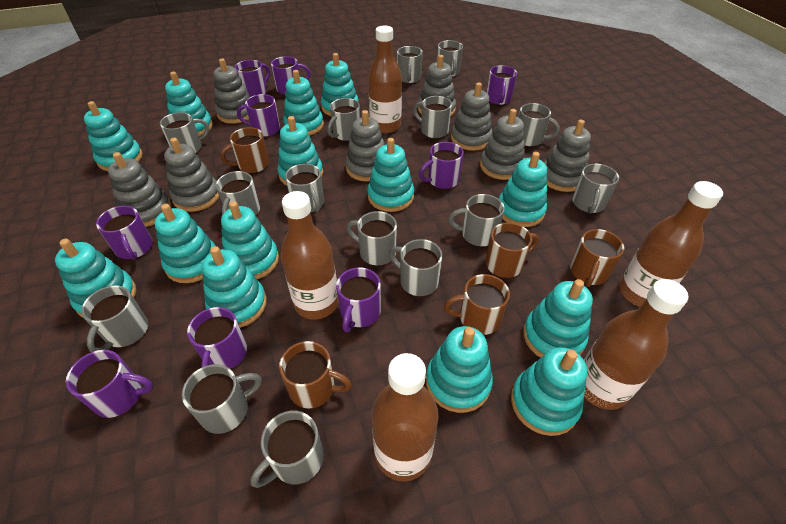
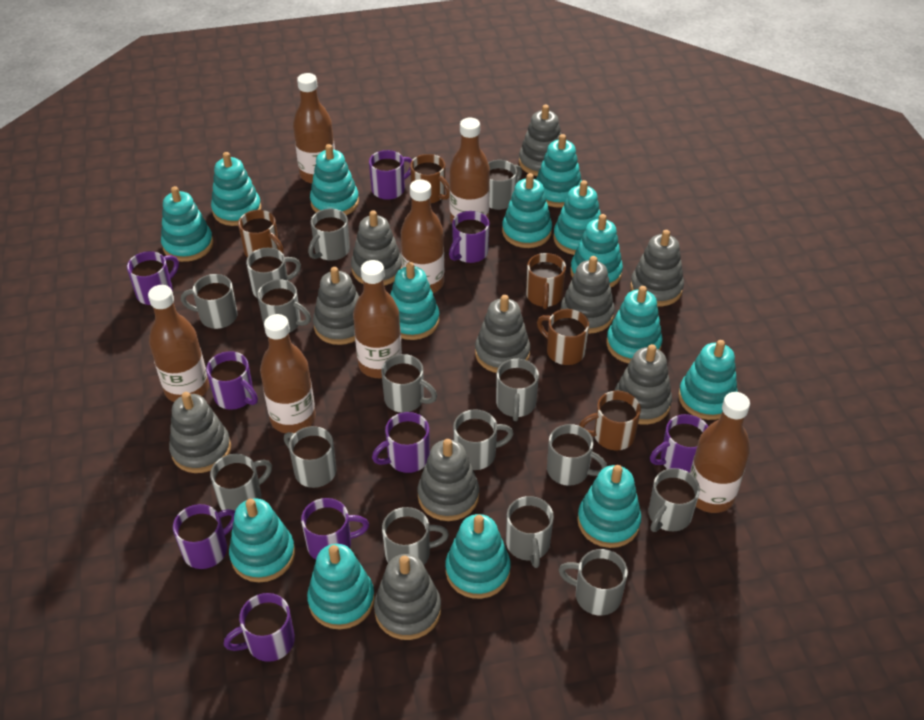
brown bottle: 5 -> 7
grey stacking toy: 8 -> 10

